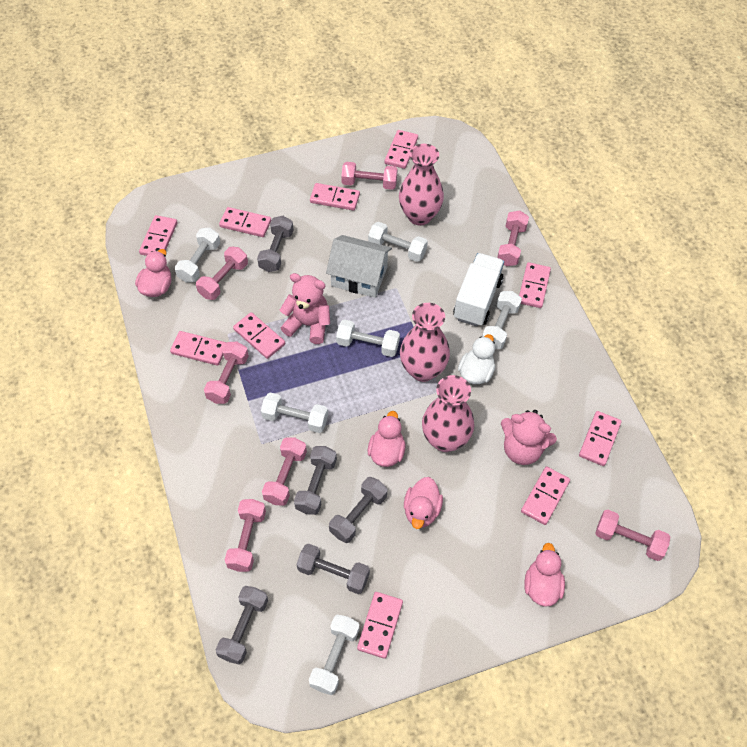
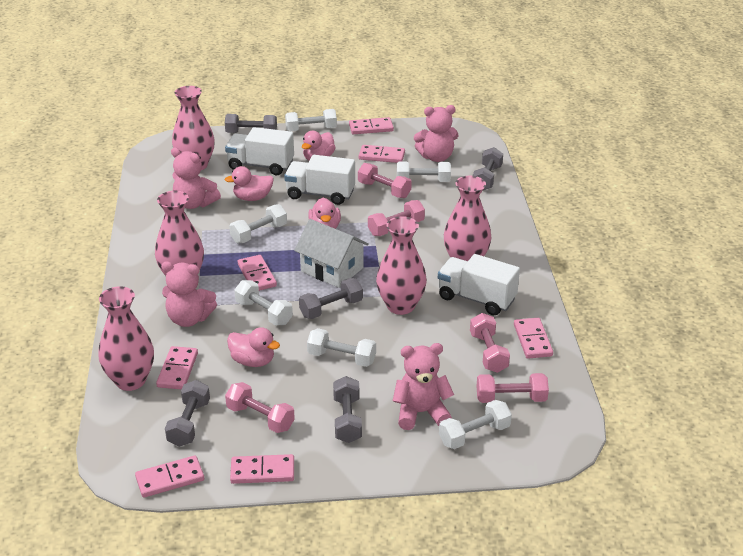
pink domino: 10 -> 7
pink dumbbell: 7 -> 5
pink teddy bear: 2 -> 4
pink vase: 3 -> 5
white duck: 1 -> 0
white truck: 1 -> 3

